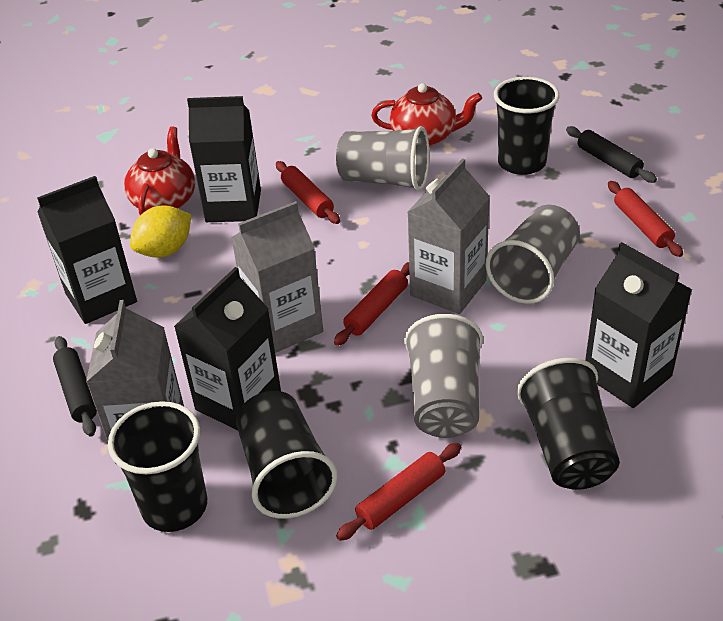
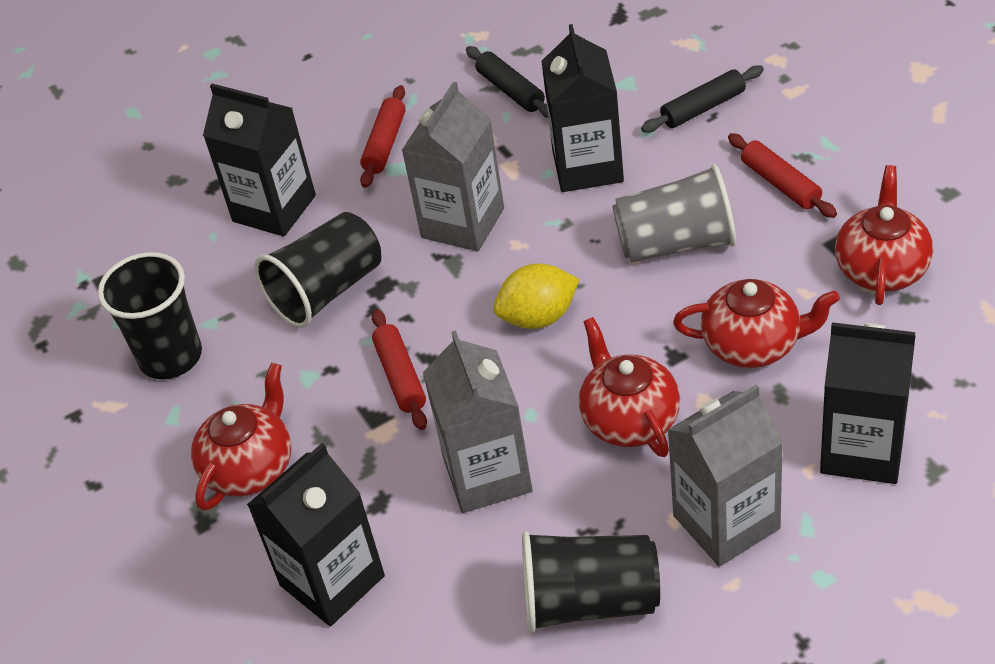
black cup: 4 -> 3
grey cup: 3 -> 1
red rolling pin: 4 -> 3
red teapot: 2 -> 4

